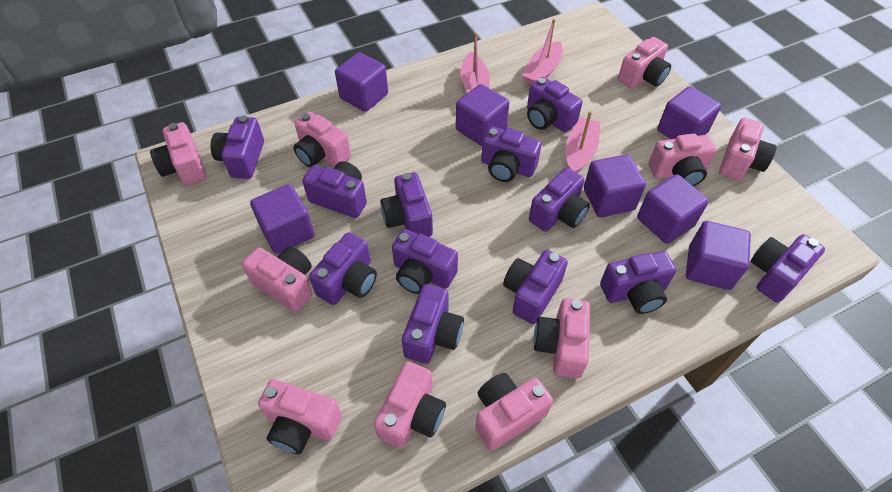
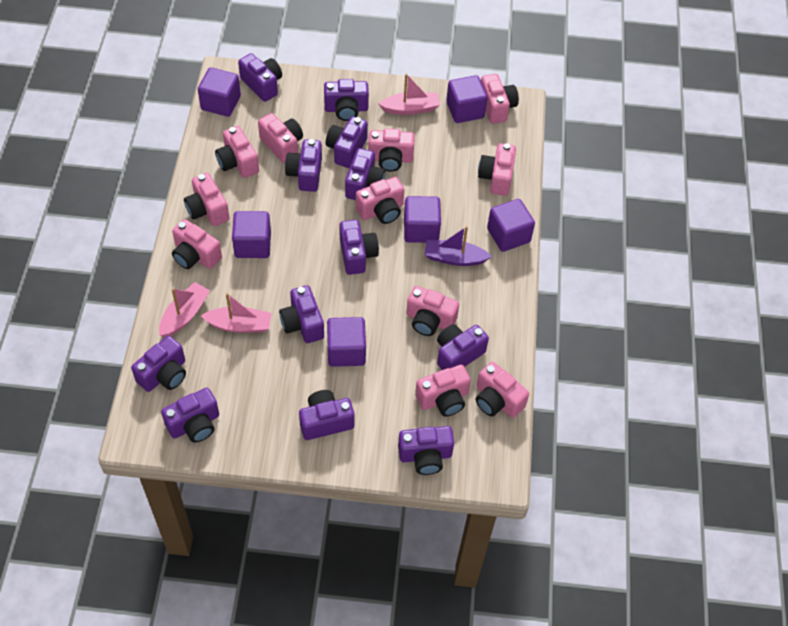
pink camera: 10 -> 11
purple boat: 0 -> 1
purple cube: 7 -> 6

